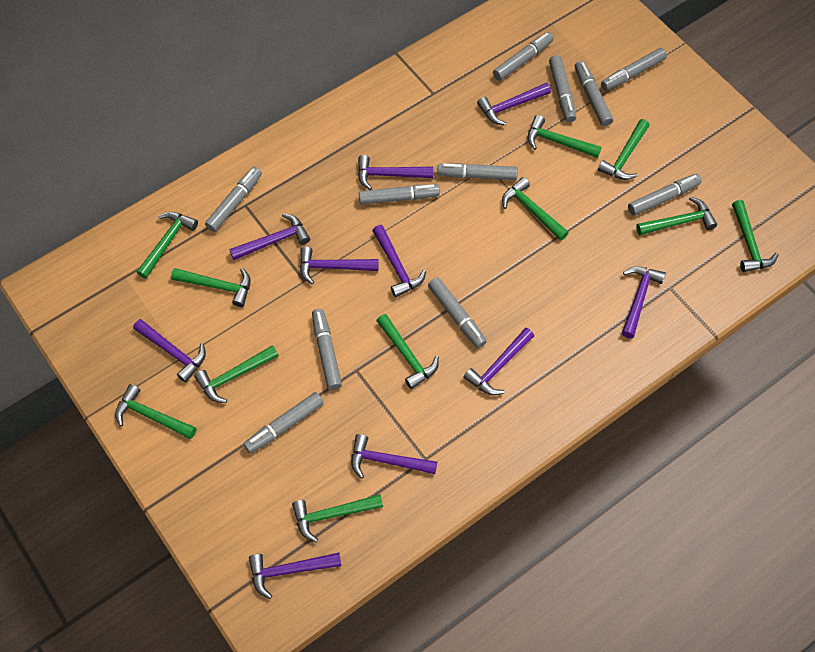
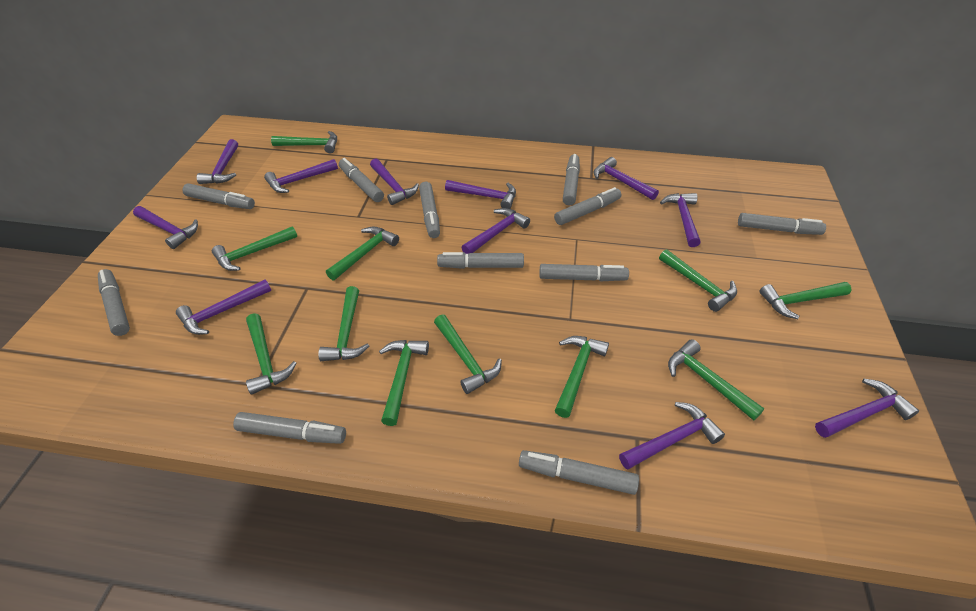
purple hammer: 10 -> 11

